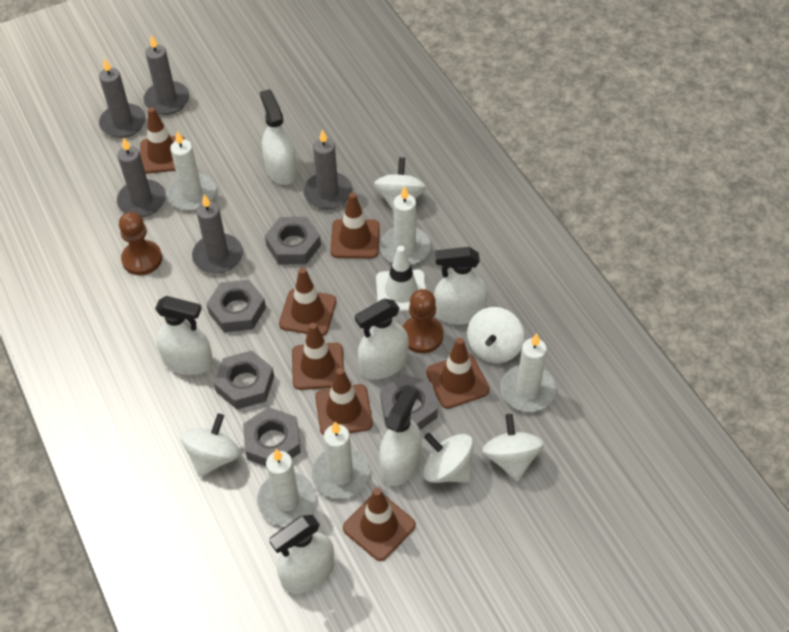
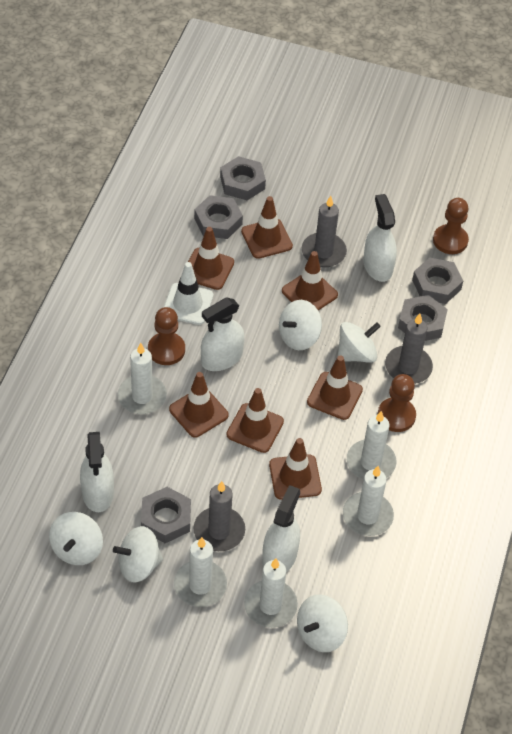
brown pawn: 2 -> 3
grey candle: 5 -> 3
white spray bottle: 6 -> 4

